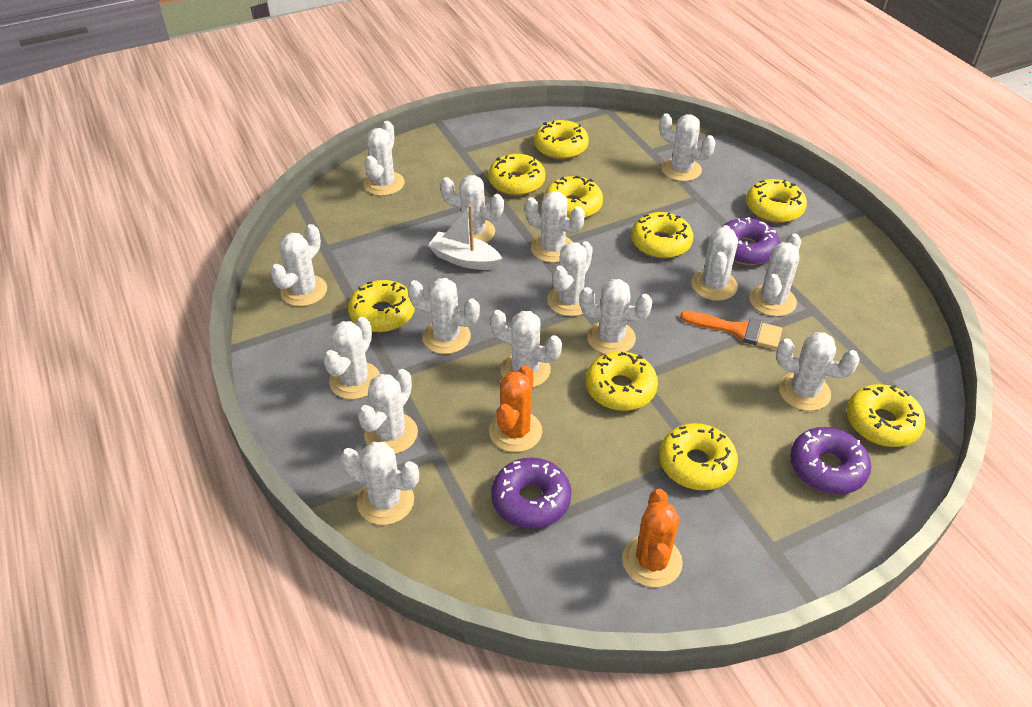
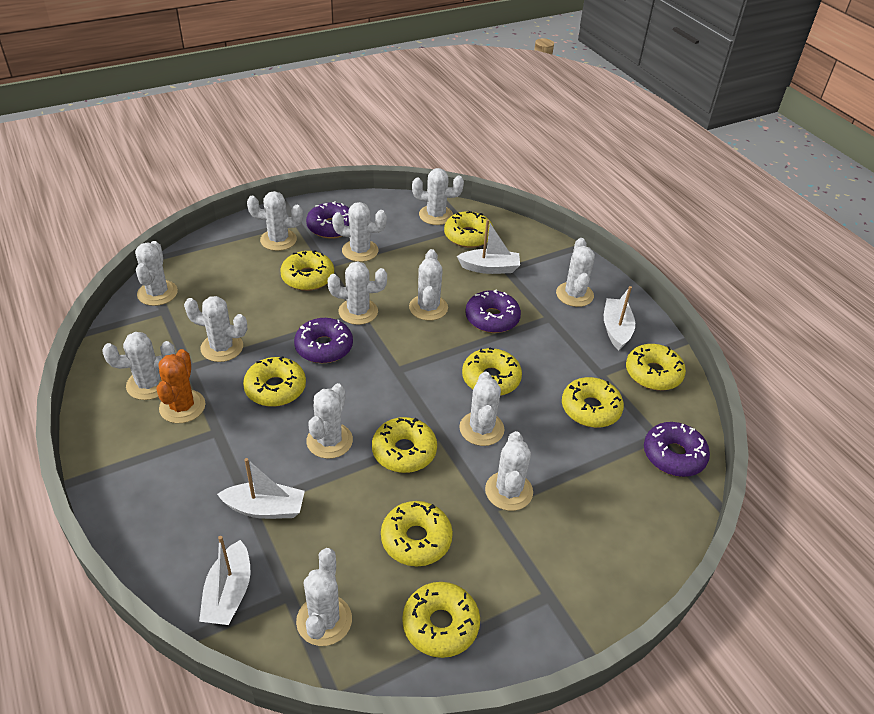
orange brush: 1 -> 0
orange cactus: 2 -> 1
purple donut: 3 -> 4
white boat: 1 -> 4
white cactus: 15 -> 13

